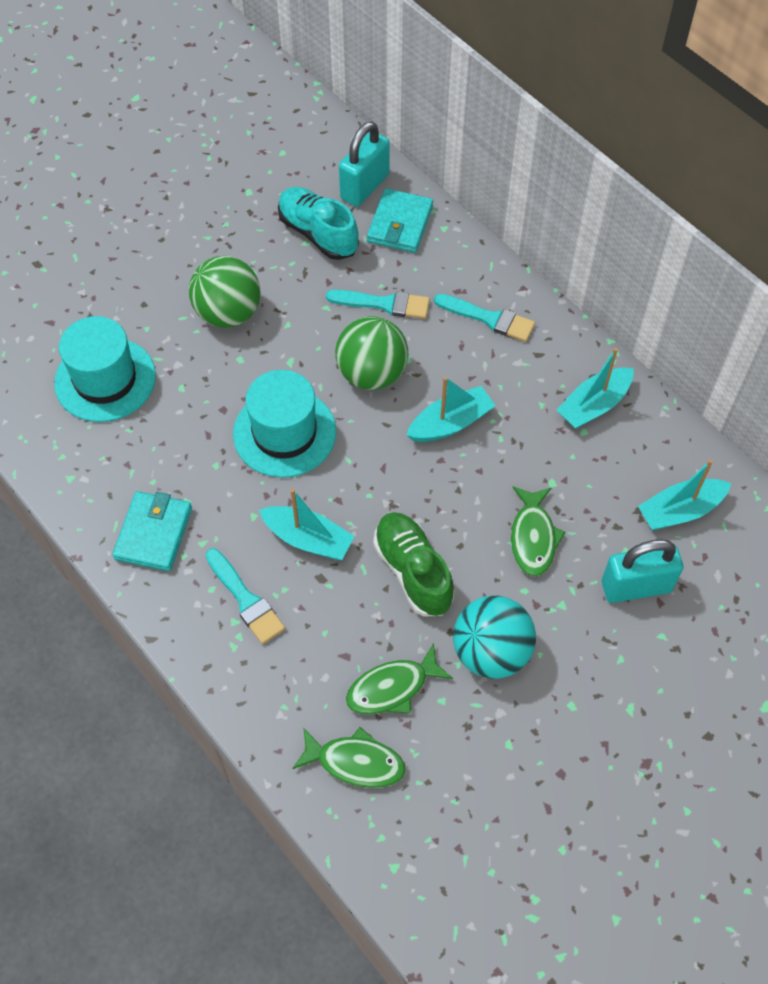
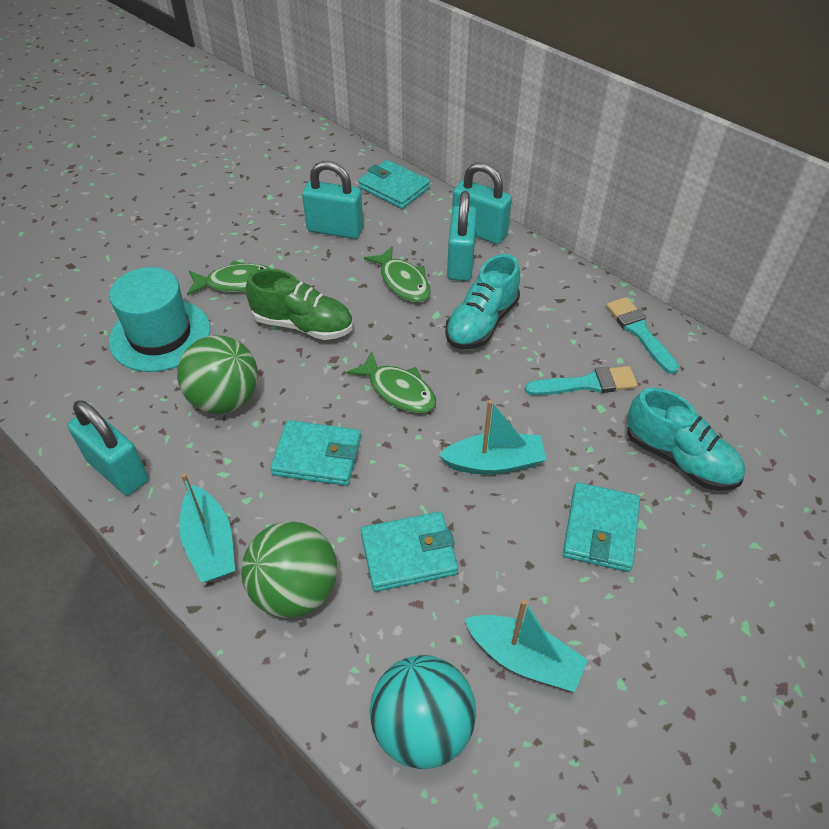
turquoise boat: 4 -> 3
turquoise brush: 3 -> 2
turquoise hat: 2 -> 1
turquoise padlock: 2 -> 4
turquoise shoe: 1 -> 2
turquoise wallet: 2 -> 4

